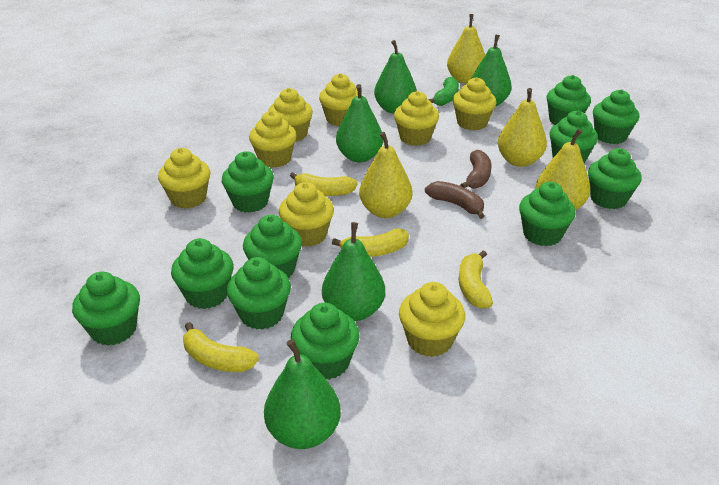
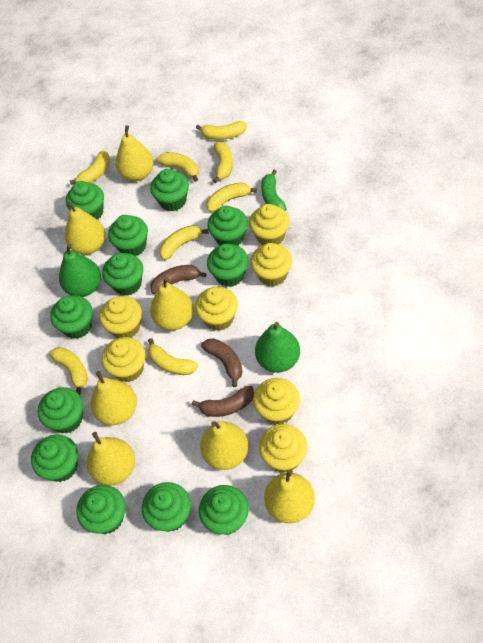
brown banana: 2 -> 3
green cupcake: 11 -> 12
green pear: 5 -> 2
yellow banana: 4 -> 8
yellow cupcake: 8 -> 7
yellow pear: 4 -> 7

